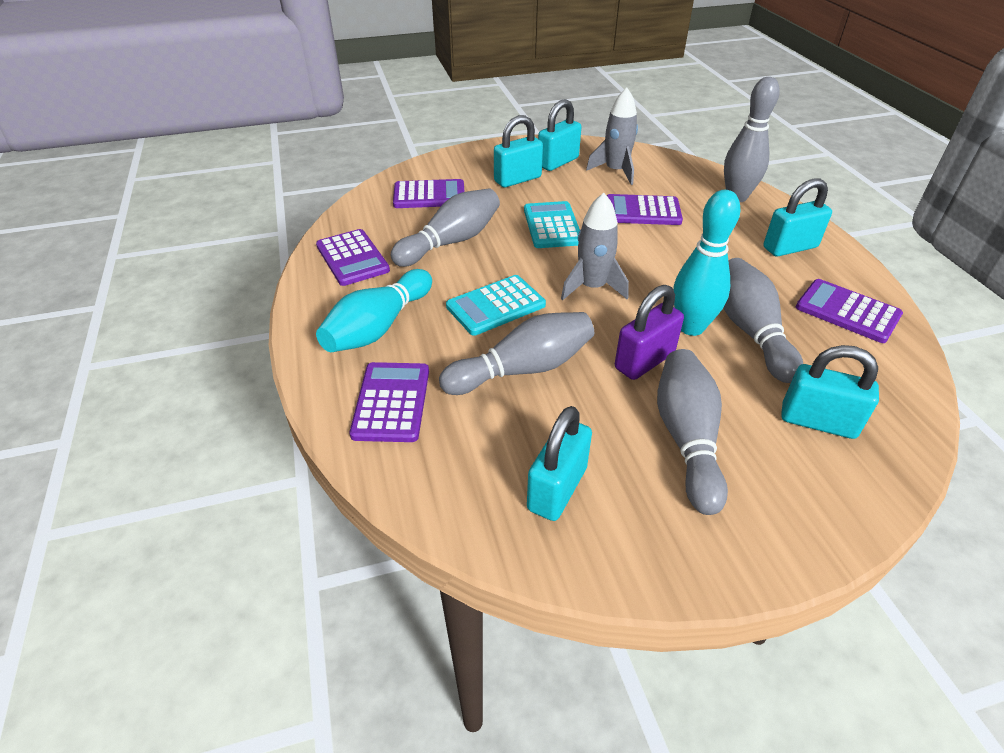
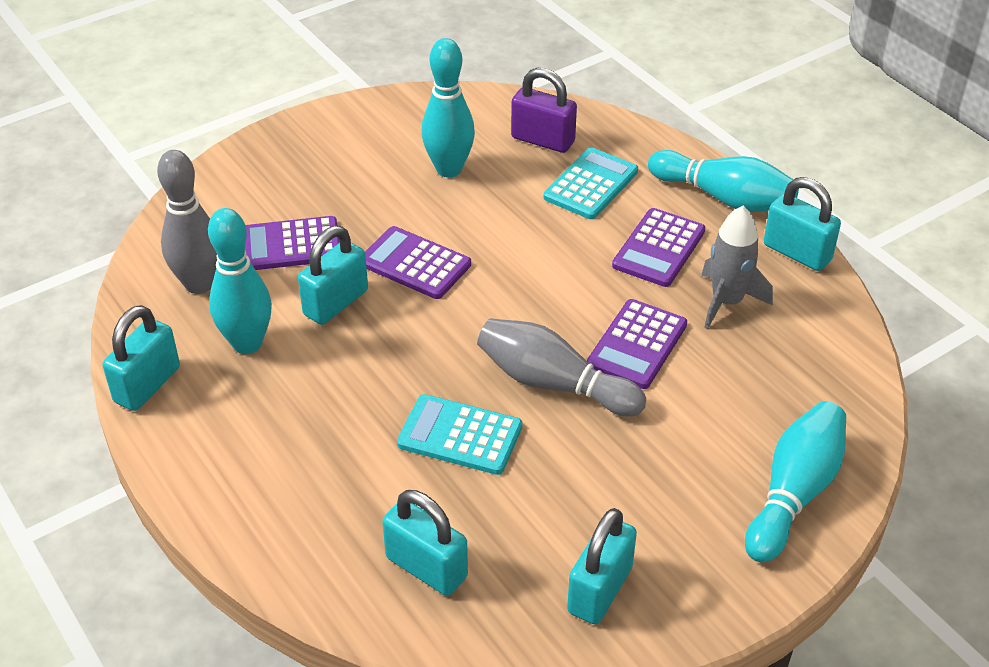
grey bowling pin: 5 -> 2
grey rocket: 2 -> 1
purple calculator: 5 -> 4
turquoise bowling pin: 2 -> 4

